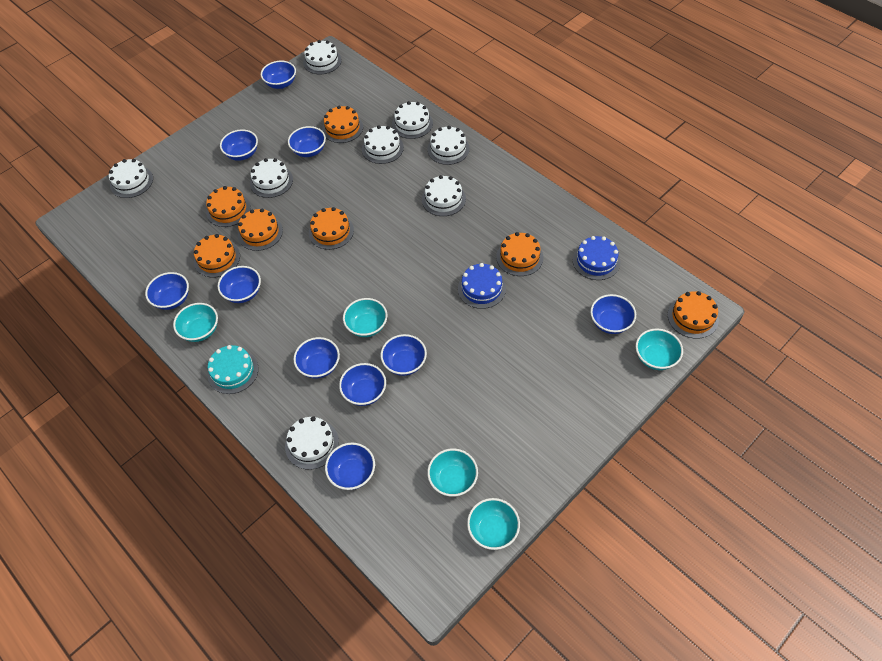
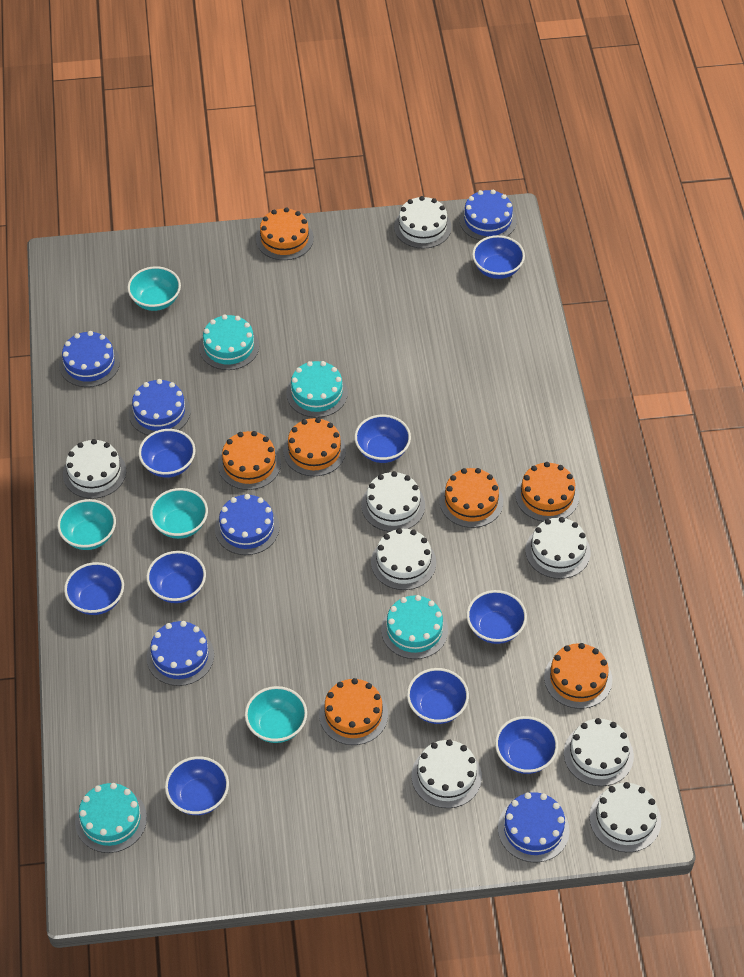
blue bowl: 10 -> 9
blue cake: 2 -> 6
turquoise bowl: 5 -> 4
turquoise cake: 1 -> 4

